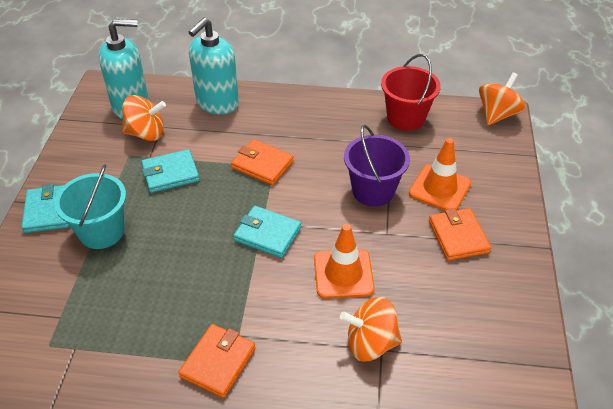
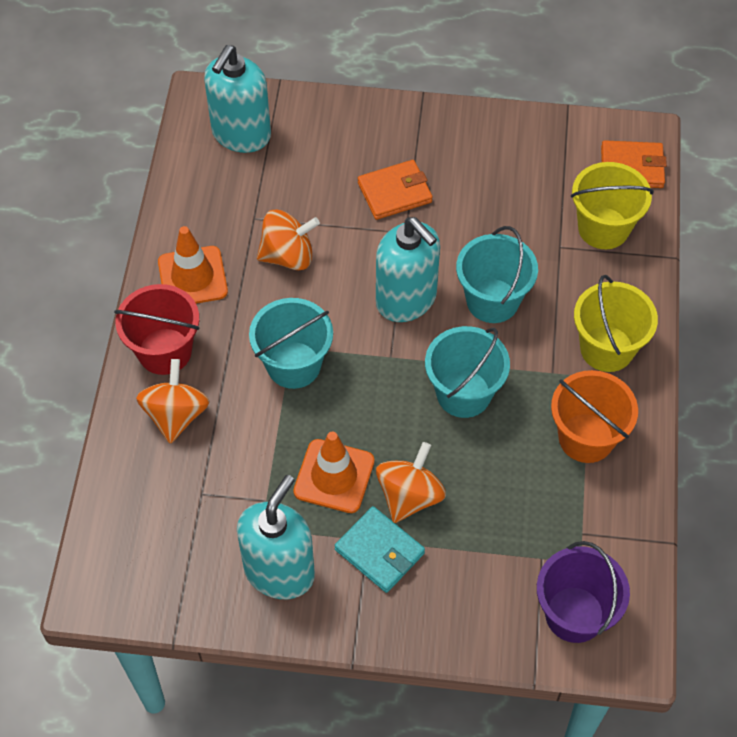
orange bucket: 0 -> 1
orange wallet: 3 -> 2
turquoise bucket: 1 -> 3
turquoise soap dispenser: 2 -> 3
turquoise wallet: 3 -> 1
yellow bucket: 0 -> 2

